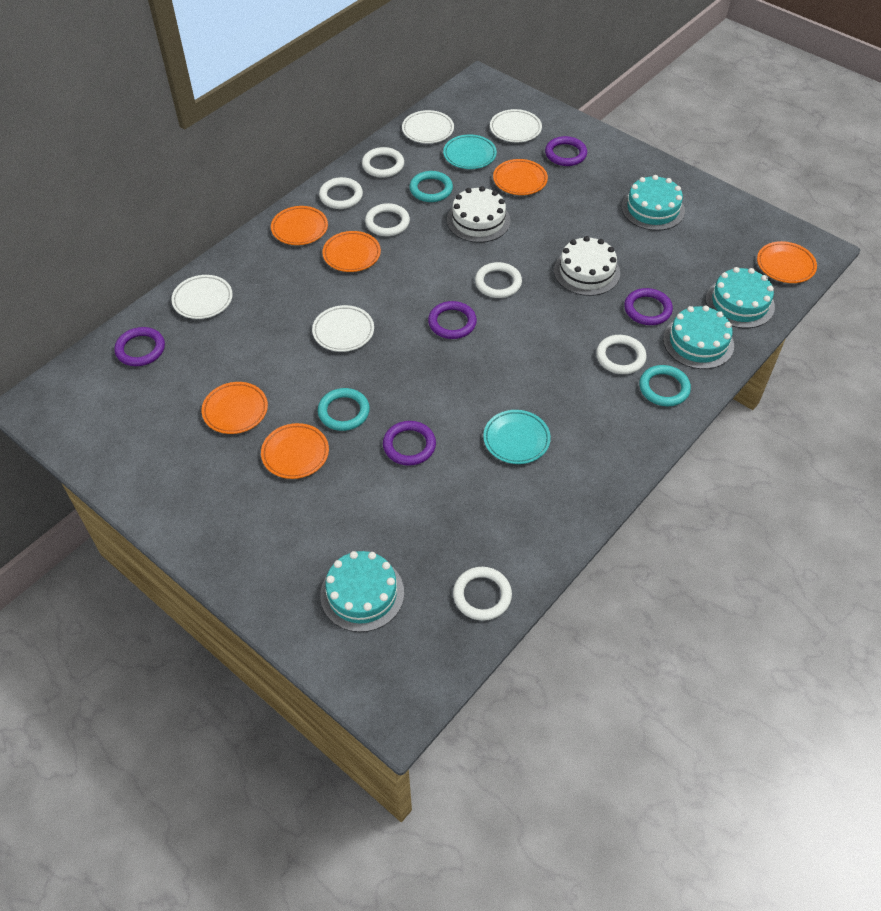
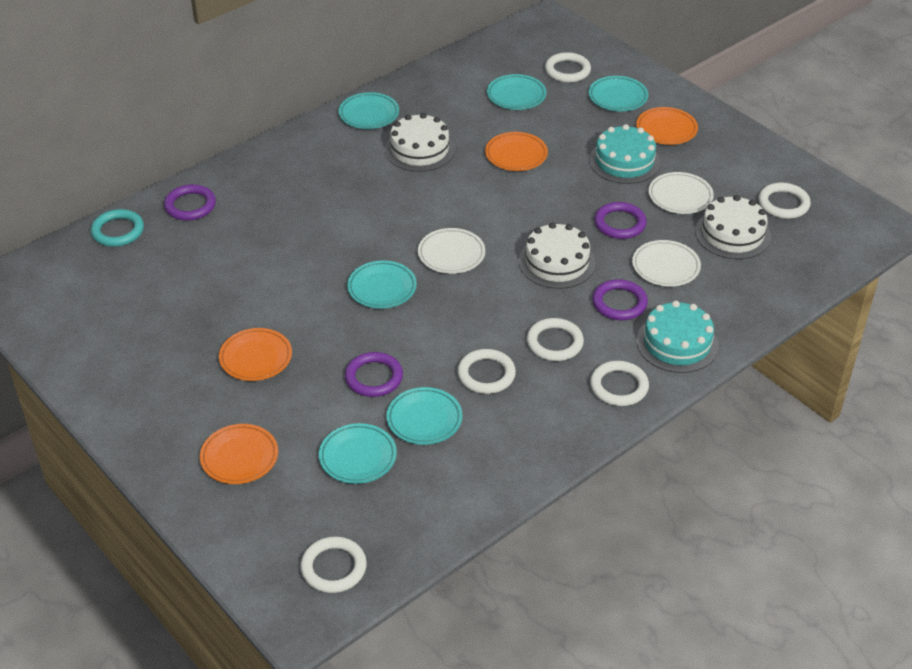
orange plate: 6 -> 4
purple ring: 5 -> 4
turquoise cake: 4 -> 2
turquoise plate: 2 -> 6
turquoise ring: 3 -> 1
white cake: 2 -> 3
white plate: 4 -> 3

